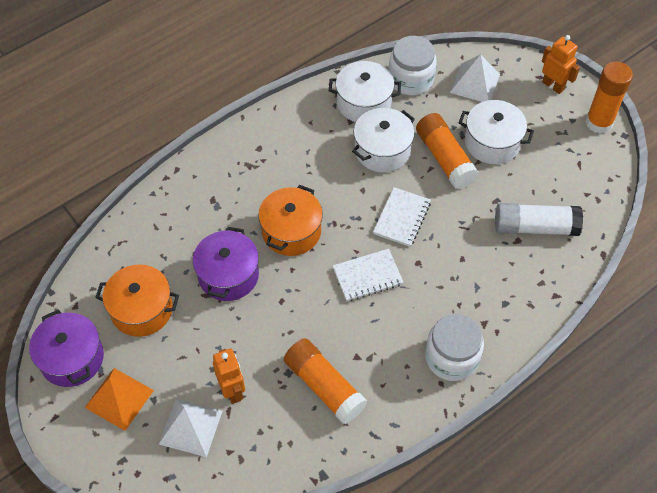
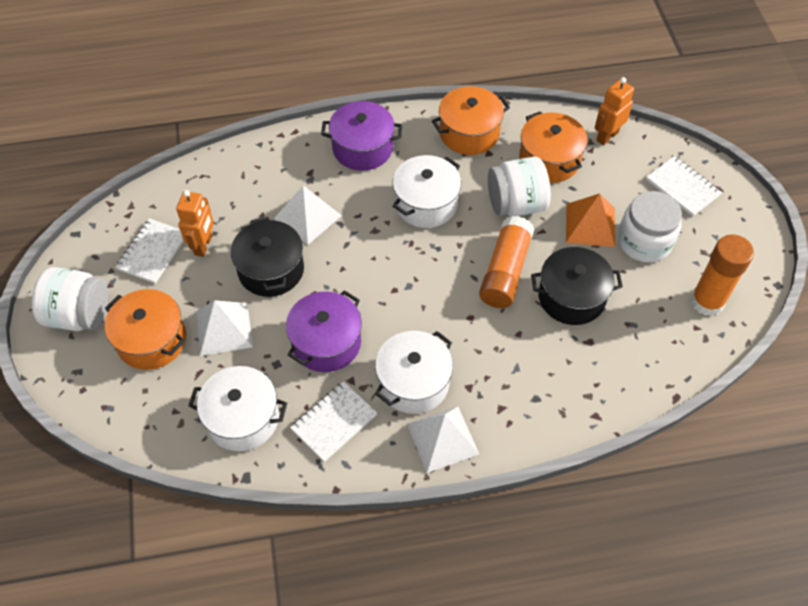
black pot: 0 -> 2
orange glue stick: 3 -> 2
orange pot: 2 -> 3
white glue stick: 1 -> 0
white jar: 2 -> 3
white notebook: 2 -> 3
white pyramid: 2 -> 3

